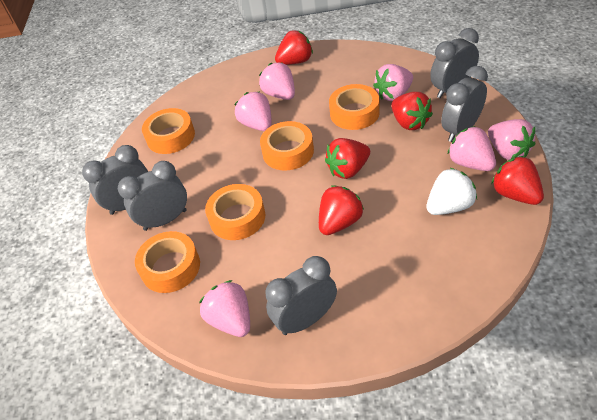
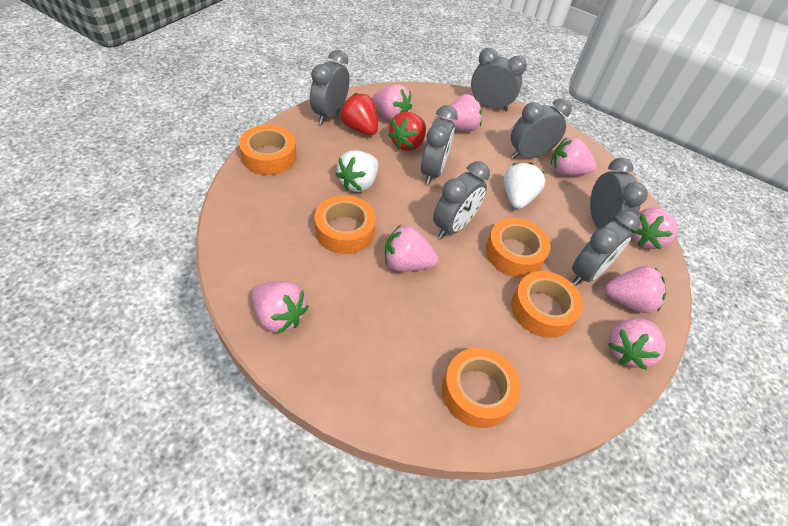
grey clock: 5 -> 7
pink strawberry: 6 -> 8
red strawberry: 5 -> 2
white strawberry: 1 -> 2

